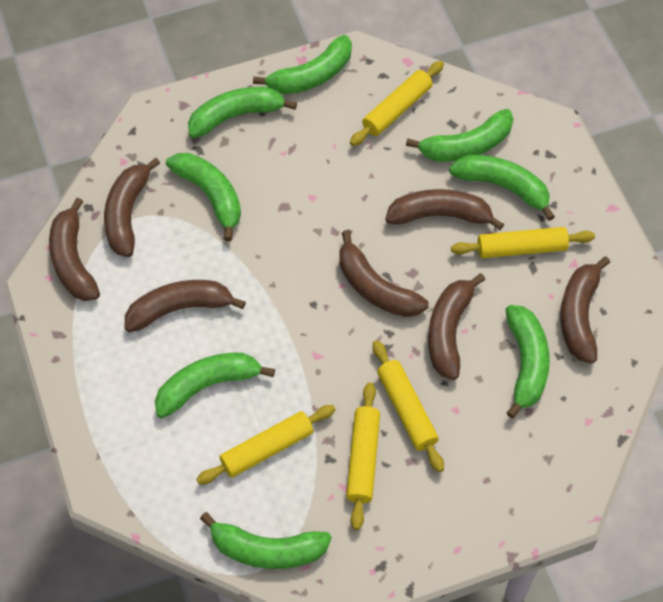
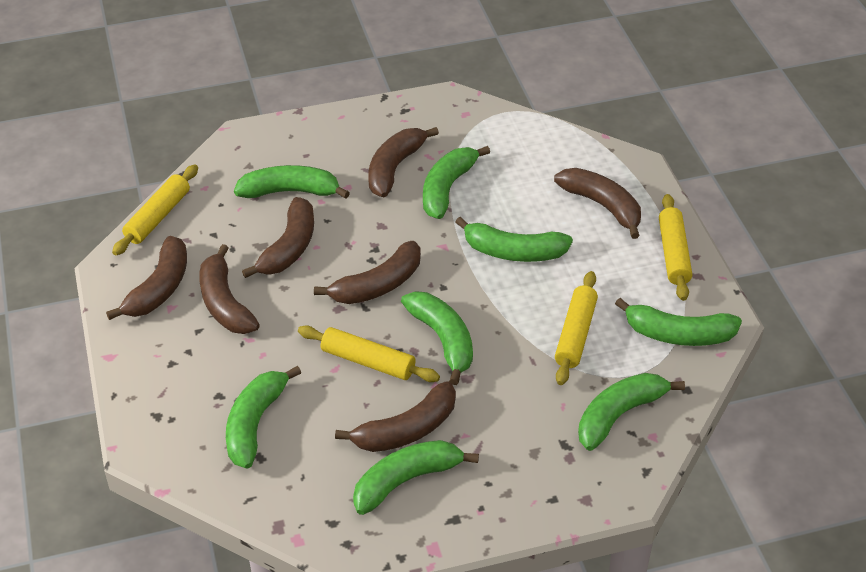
yellow rolling pin: 5 -> 4

